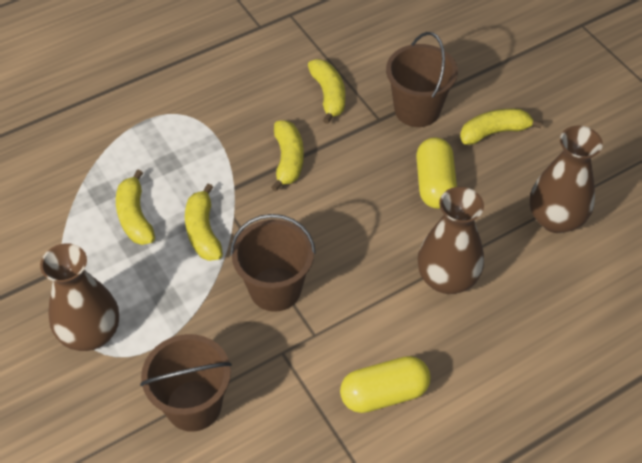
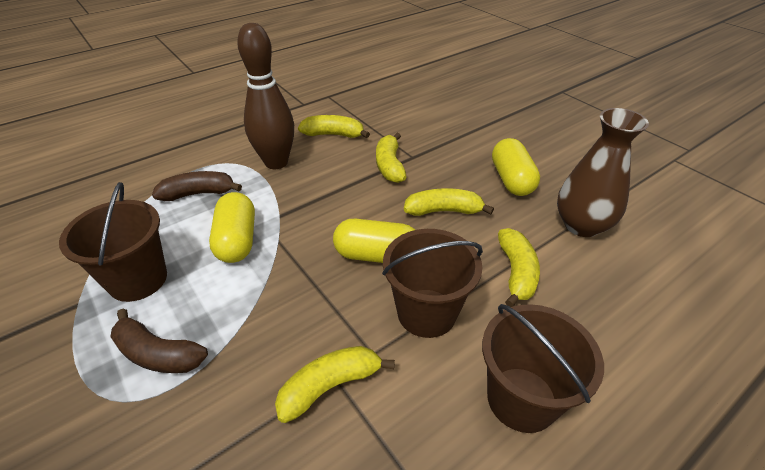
brown banana: 0 -> 2
brown bowling pin: 0 -> 1
brown vase: 3 -> 1
yellow capsule: 2 -> 3

